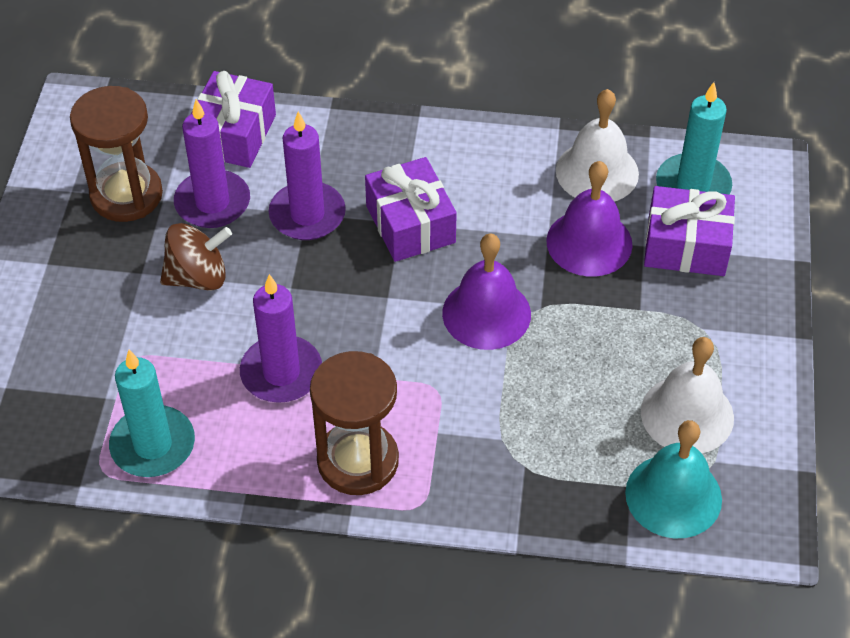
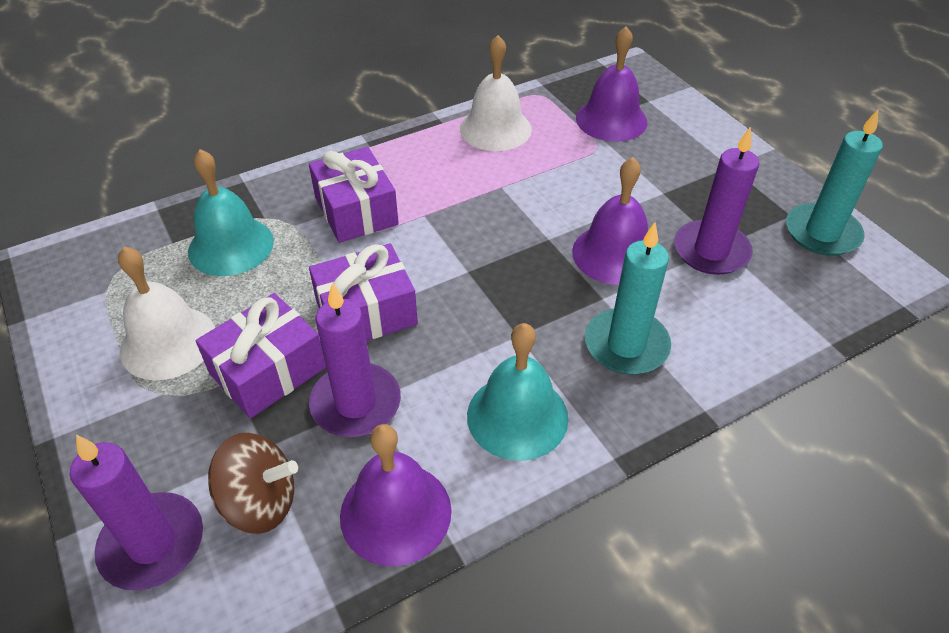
brown hourglass: 2 -> 0
purple bell: 2 -> 3
turquoise bell: 1 -> 2

